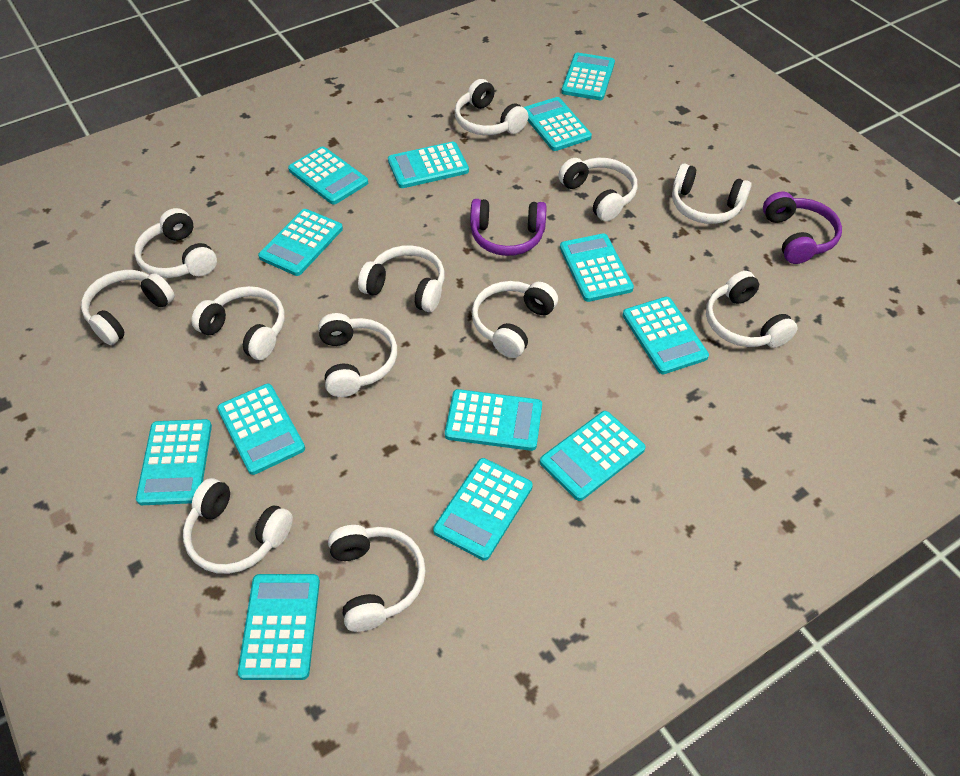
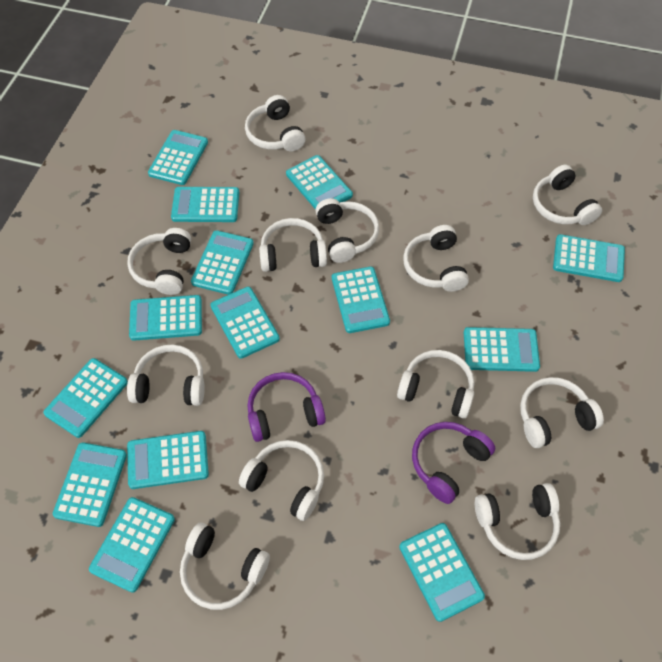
turquoise calculator: 13 -> 14

